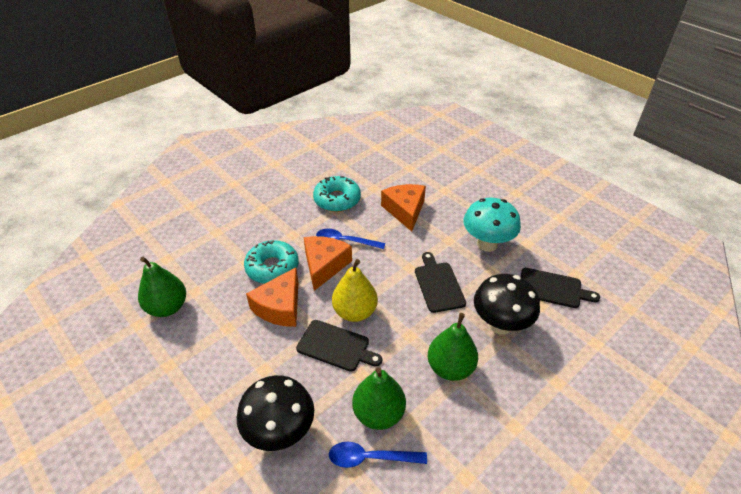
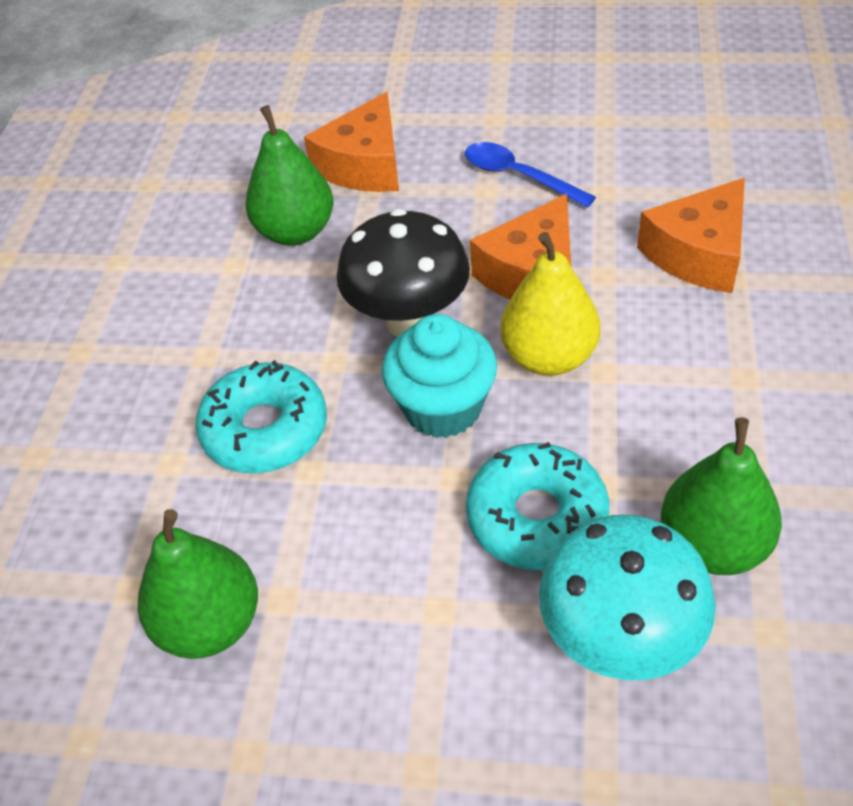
black cutting board: 3 -> 0
black mushroom: 2 -> 1
blue spoon: 2 -> 1
turquoise cupcake: 0 -> 1

